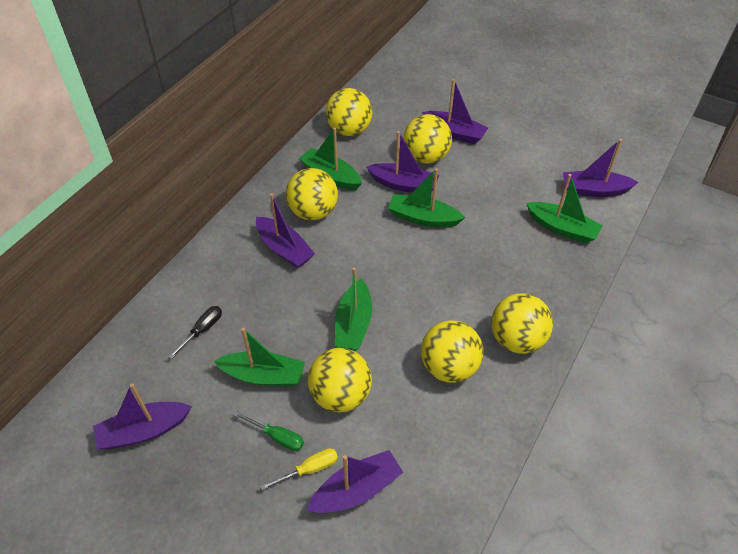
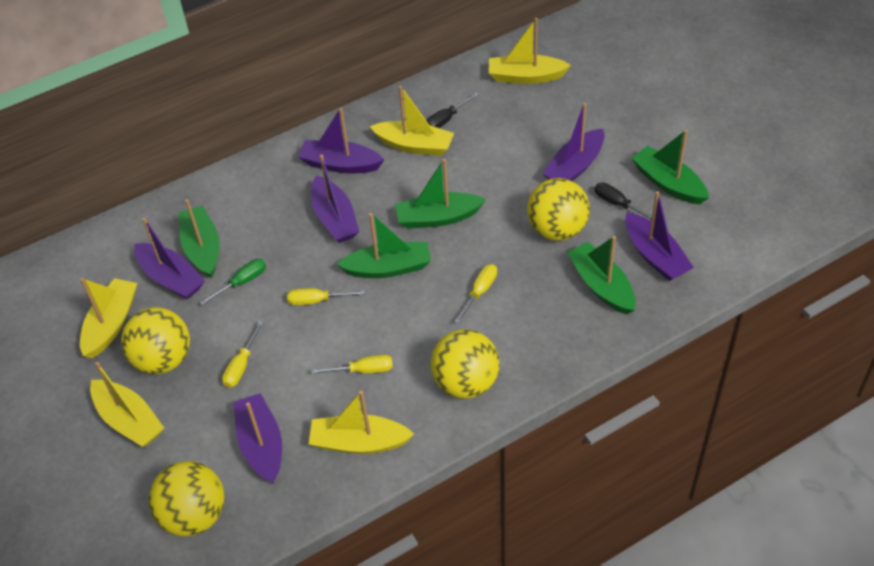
black screwdriver: 1 -> 2
yellow ball: 6 -> 4
yellow boat: 0 -> 5
yellow screwdriver: 1 -> 4

